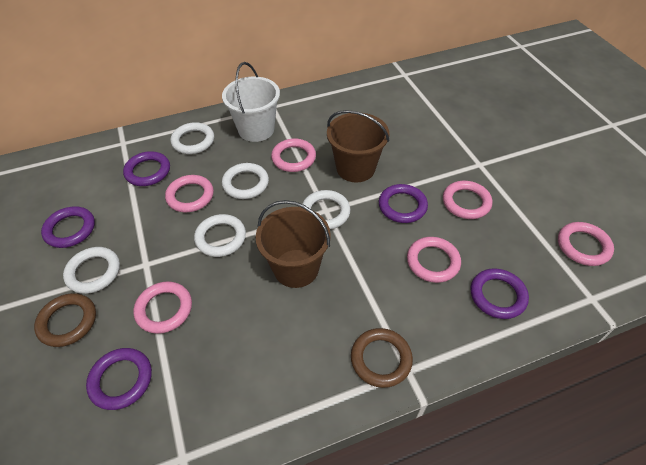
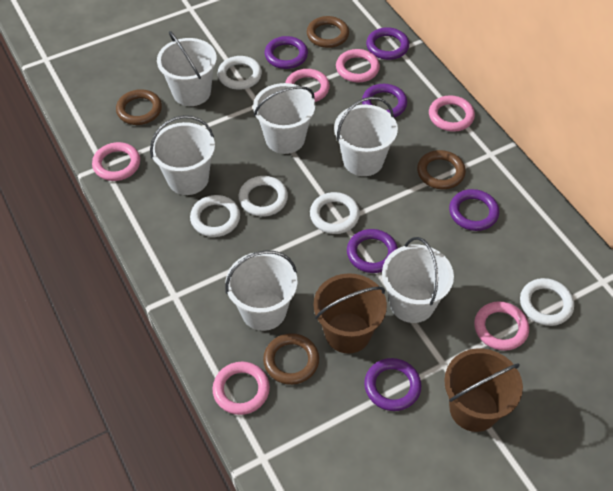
brown ring: 2 -> 4
purple ring: 5 -> 6
white bucket: 1 -> 6

